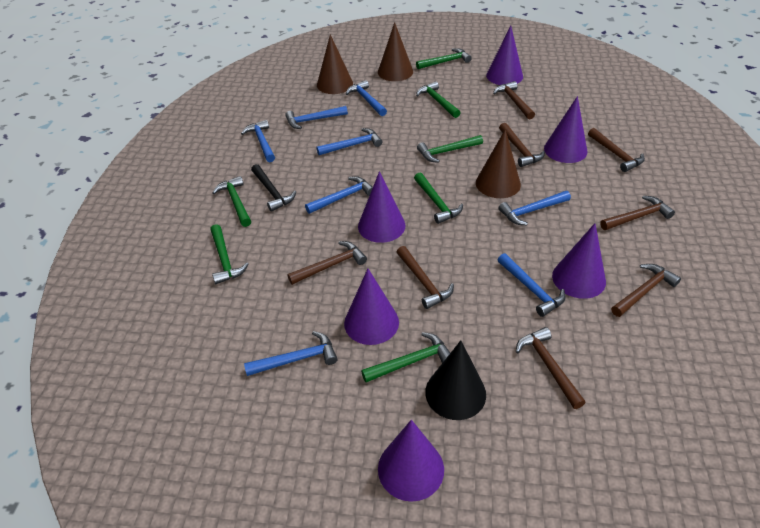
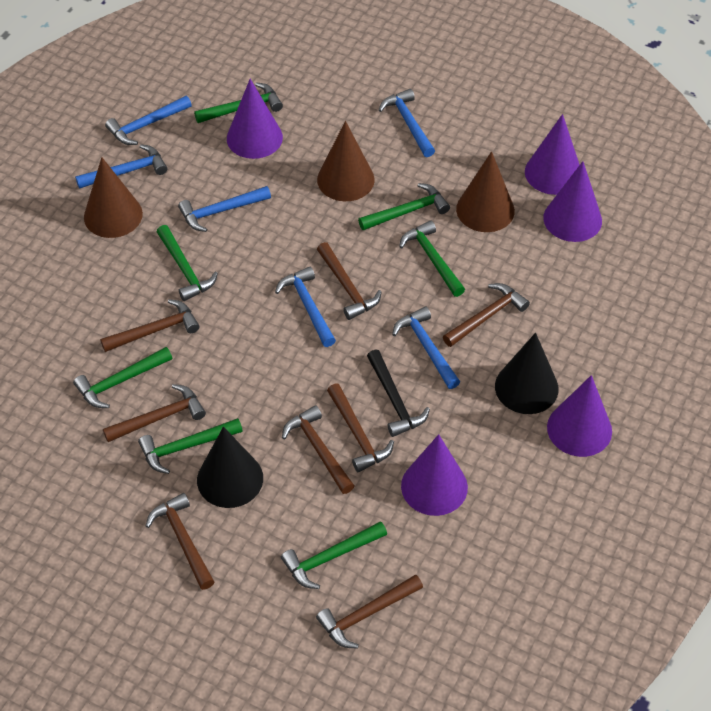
black cone: 1 -> 2
blue hammer: 8 -> 6
purple cone: 6 -> 5

